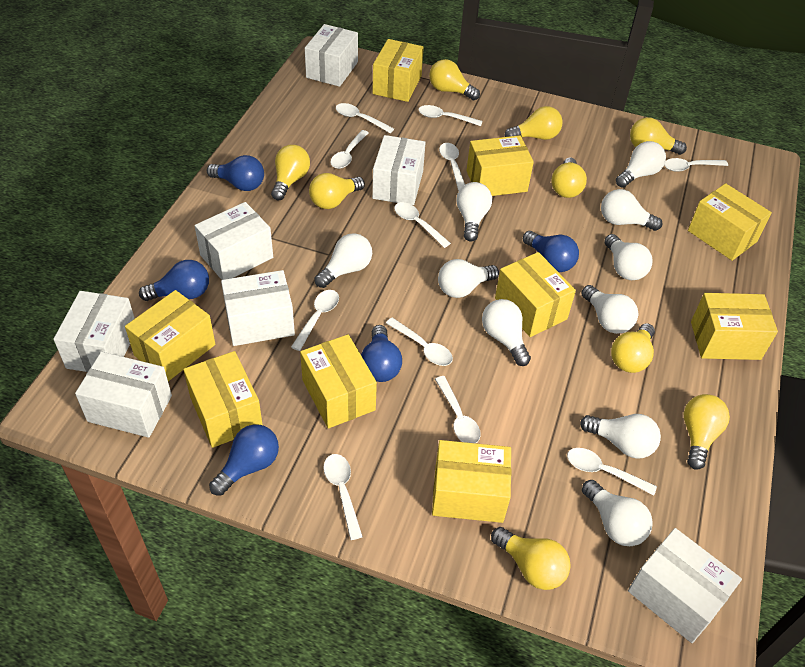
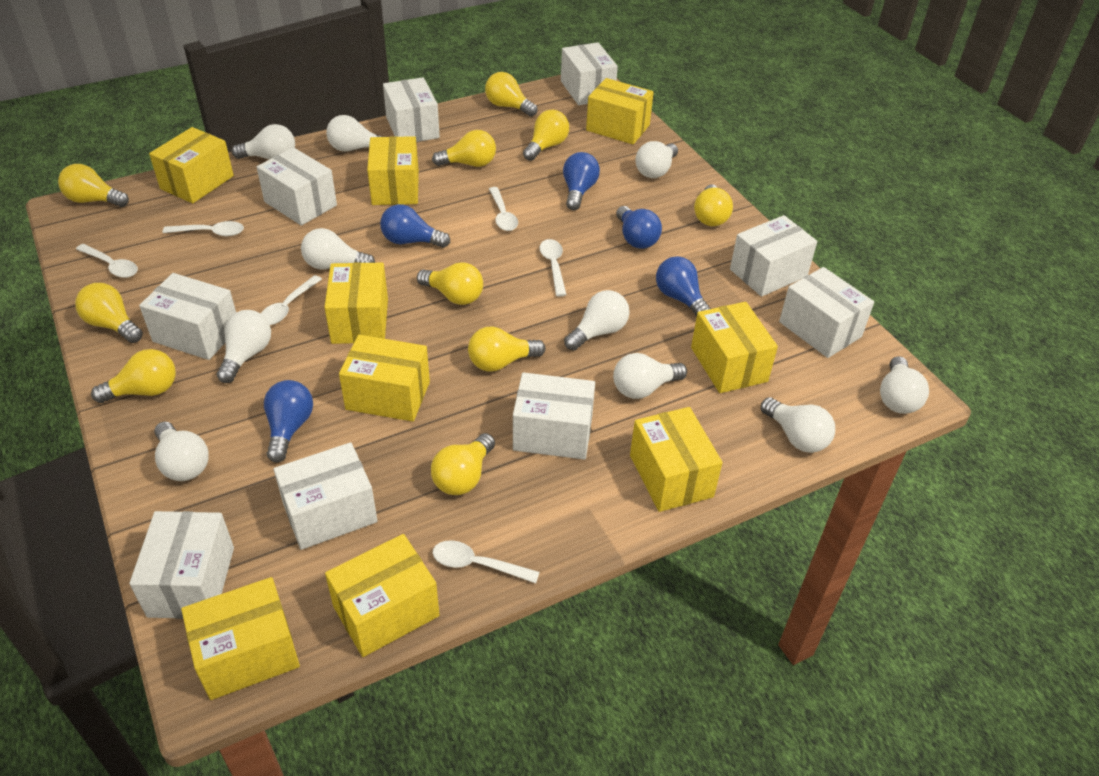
white box: 7 -> 9
white spoon: 11 -> 6
yellow light bulb: 9 -> 10

